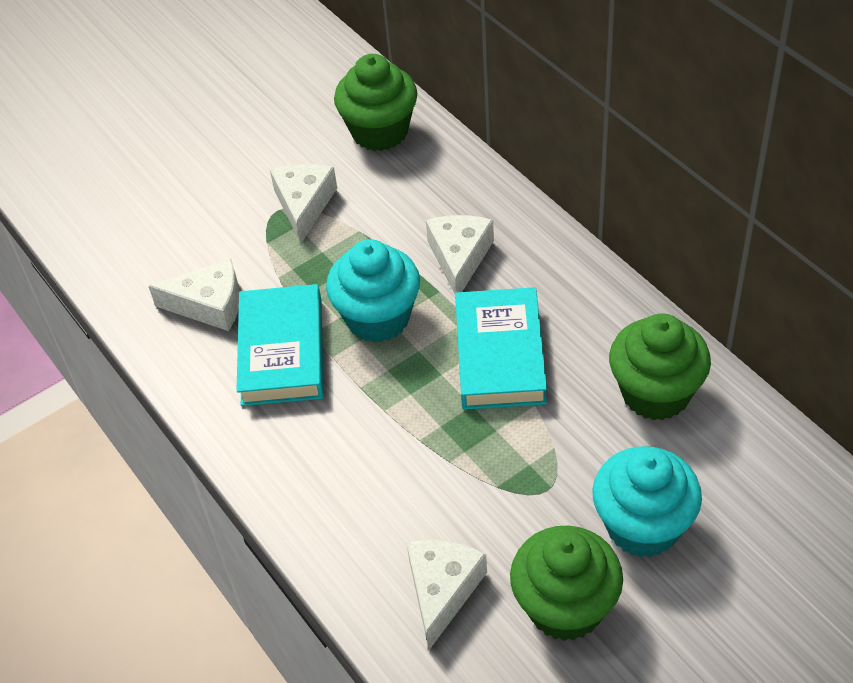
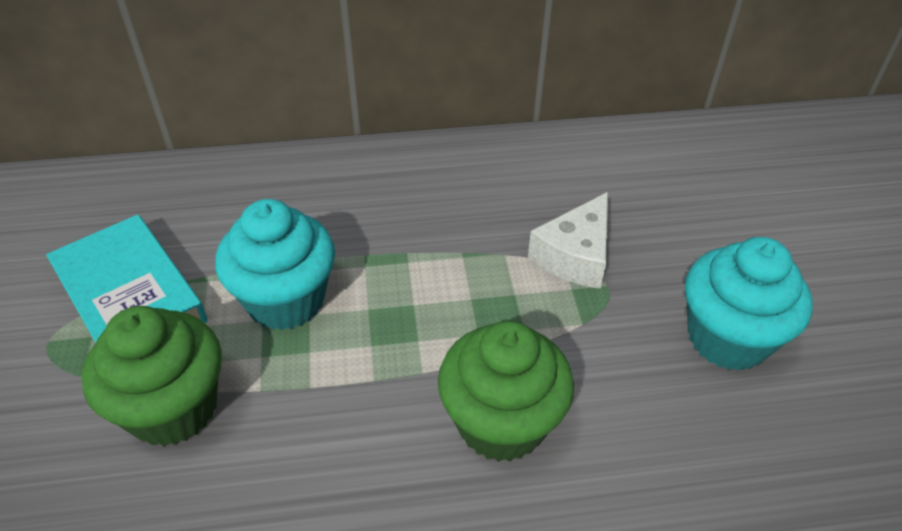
green cupcake: 3 -> 2
turquoise book: 2 -> 1
white cheese: 4 -> 1

